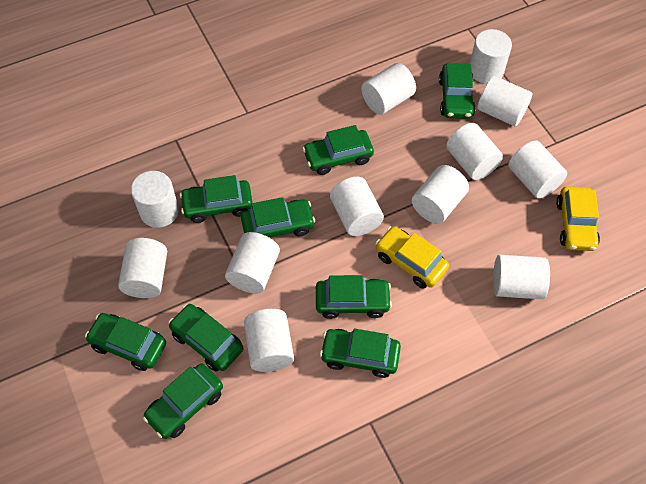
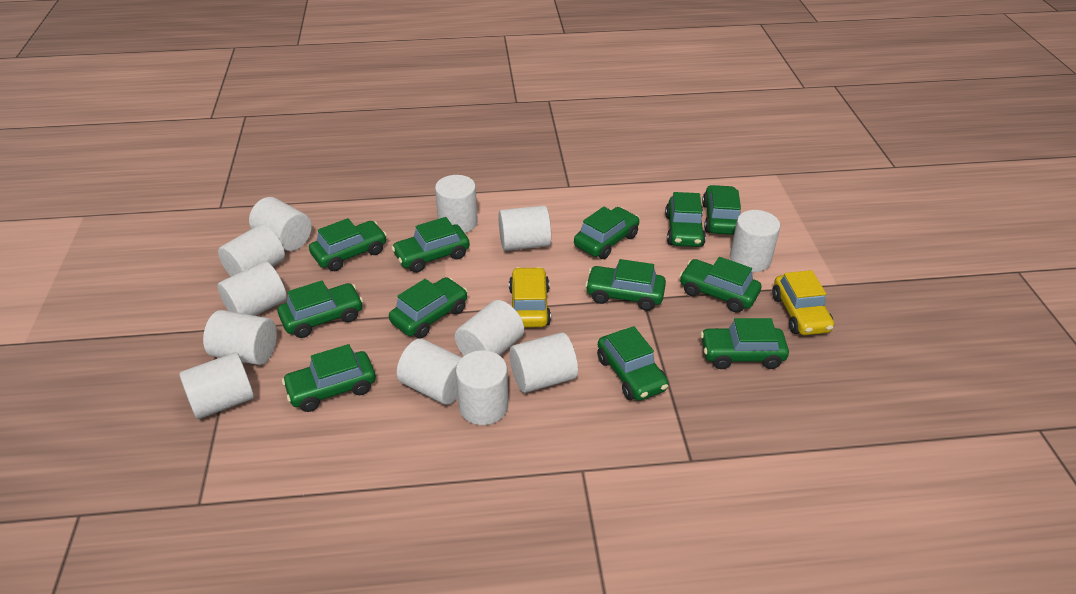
green car: 9 -> 12

